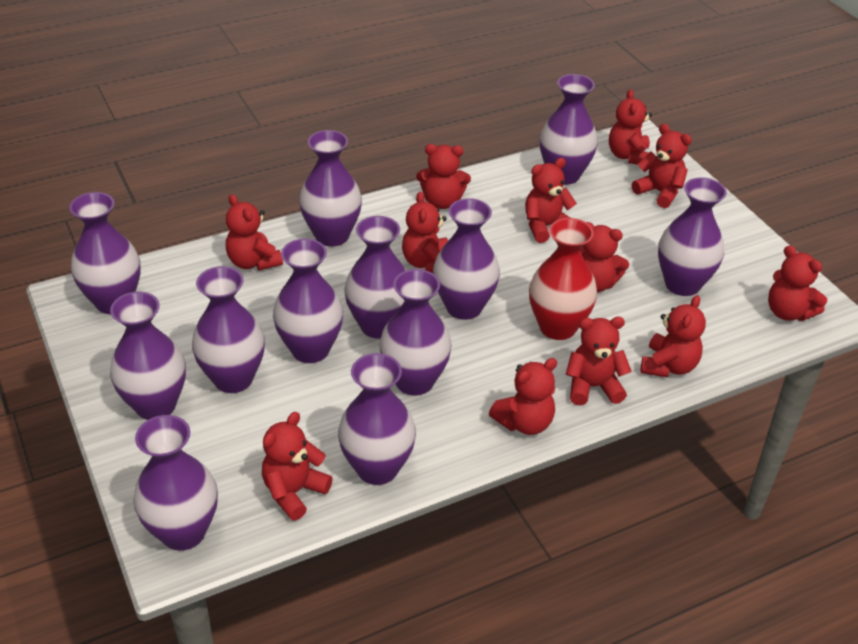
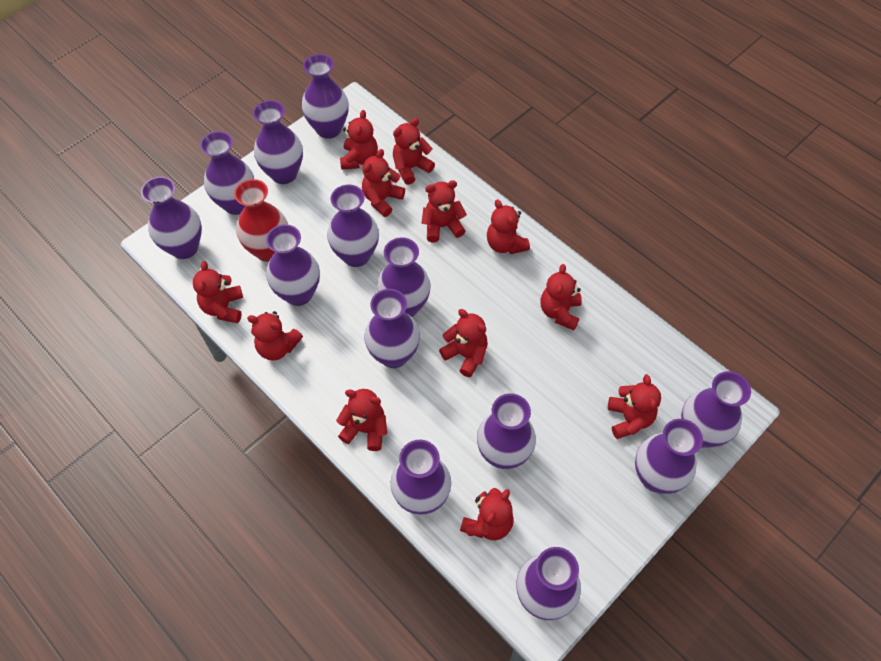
purple vase: 12 -> 13

